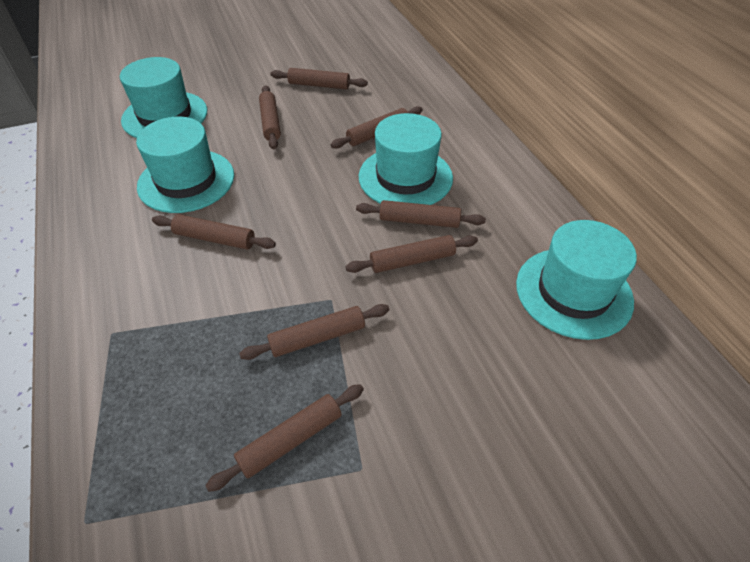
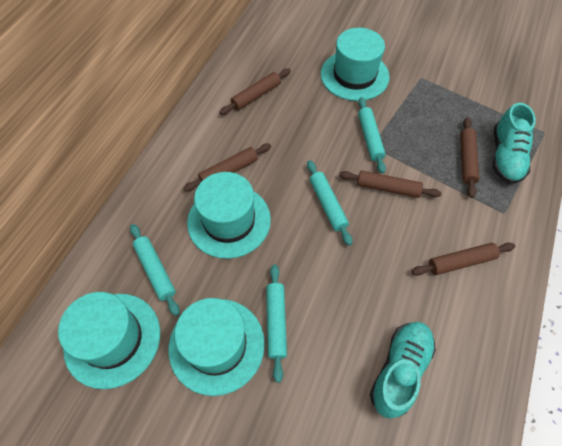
brown rolling pin: 8 -> 5
turquoise rolling pin: 0 -> 4
turquoise shoe: 0 -> 2

